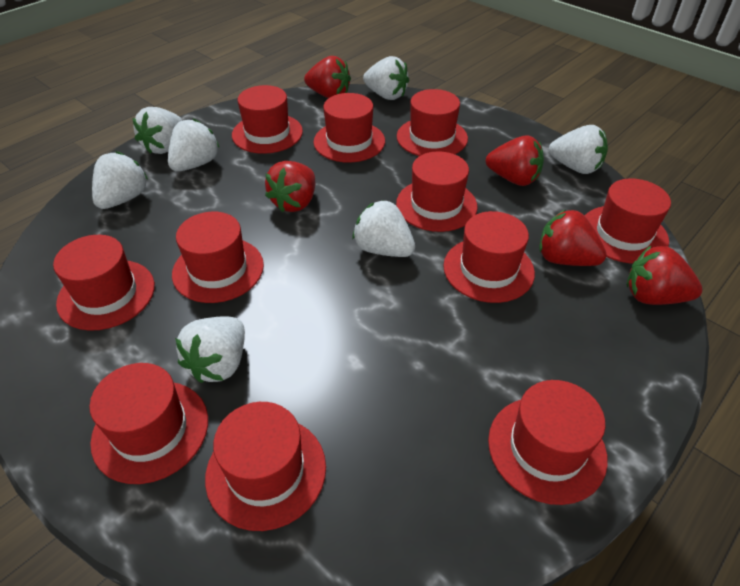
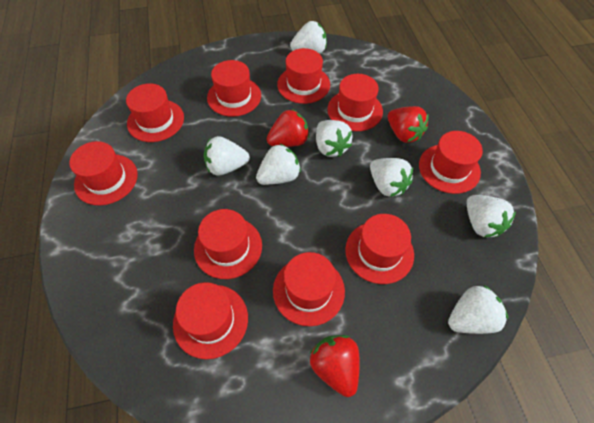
red hat: 11 -> 10
red strawberry: 5 -> 3

